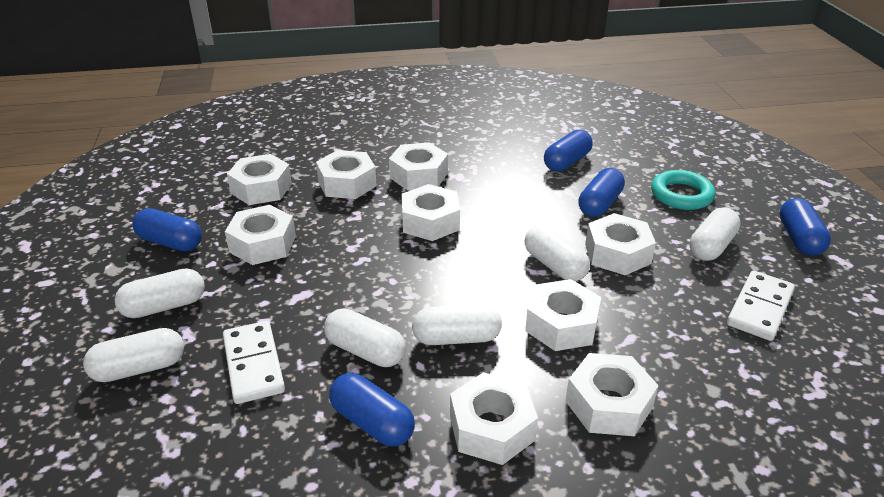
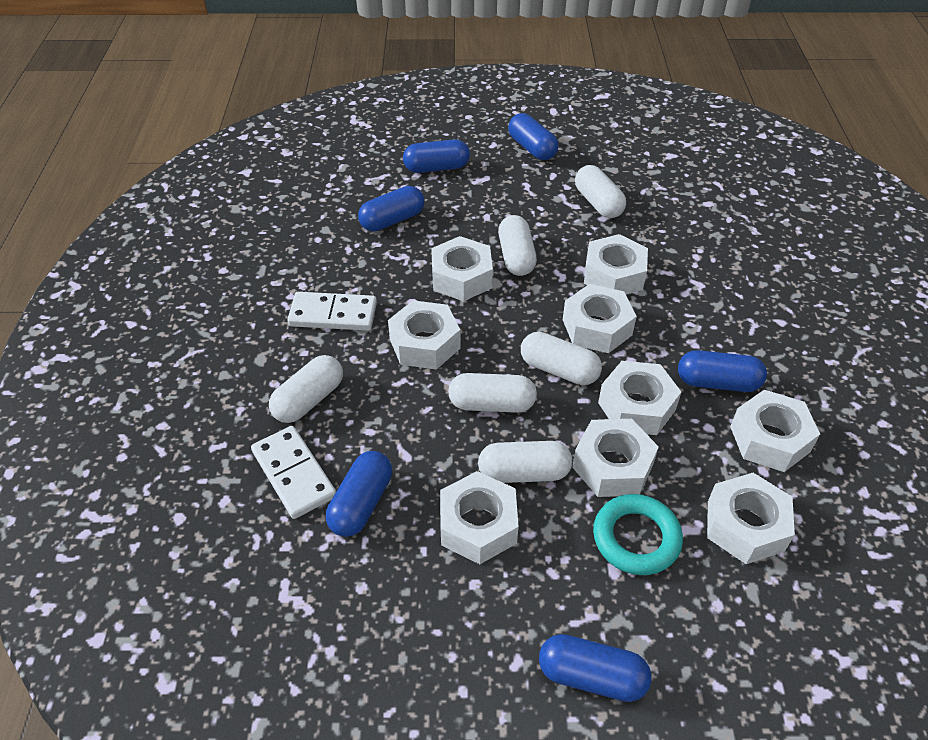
blue capsule: 5 -> 6

